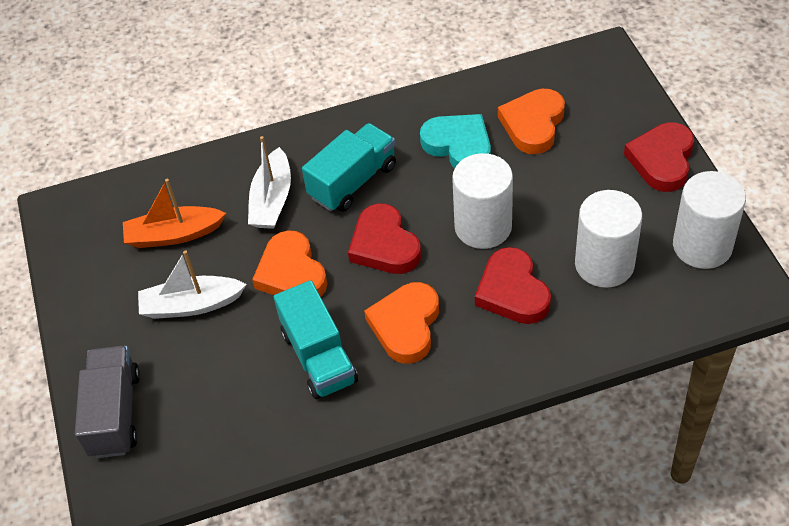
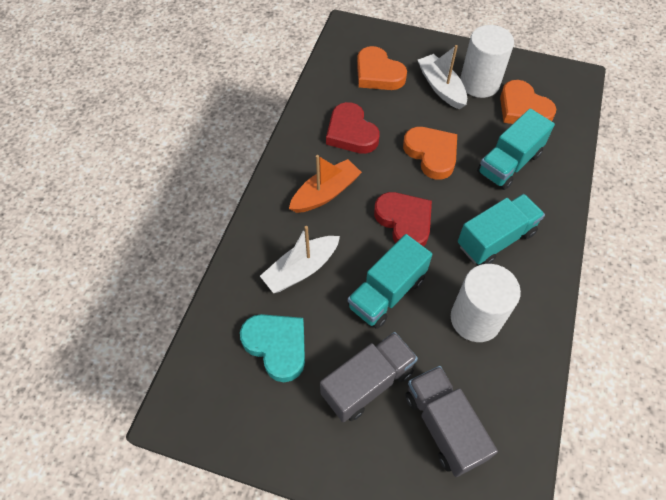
grey truck: 1 -> 2
red heart: 3 -> 2
turquoise truck: 2 -> 3
white cylinder: 3 -> 2

